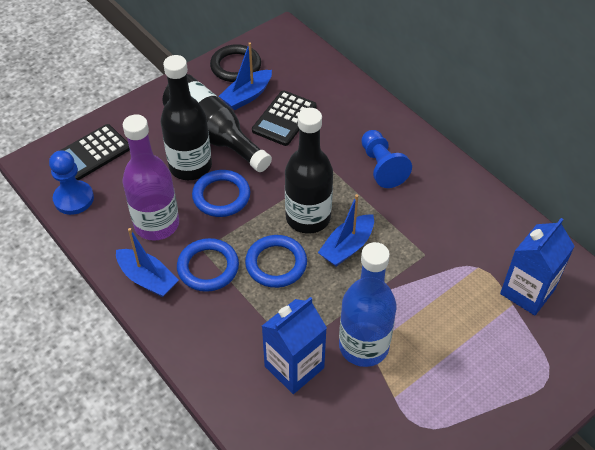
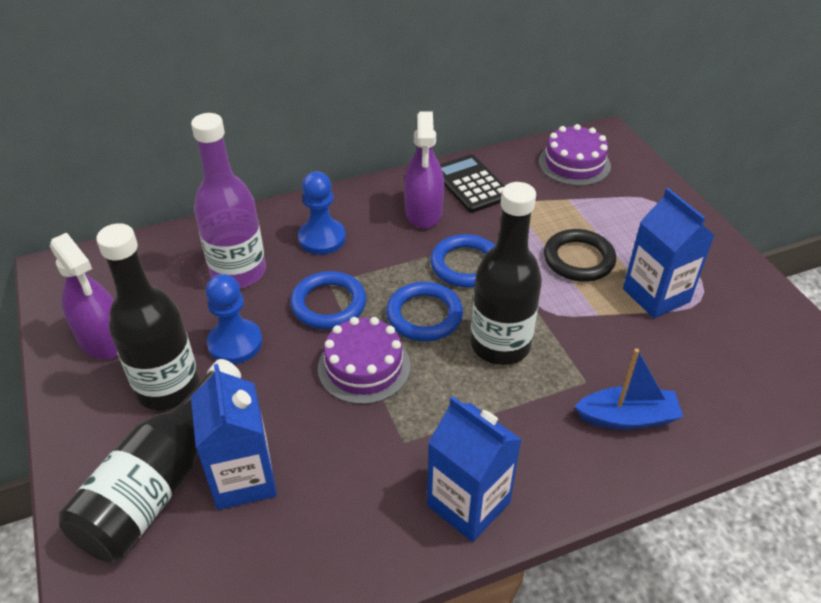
black calculator: 2 -> 1
blue boat: 3 -> 1
blue bottle: 1 -> 0
blue carton: 2 -> 3
purple cake: 0 -> 2
purple spray bottle: 0 -> 2

